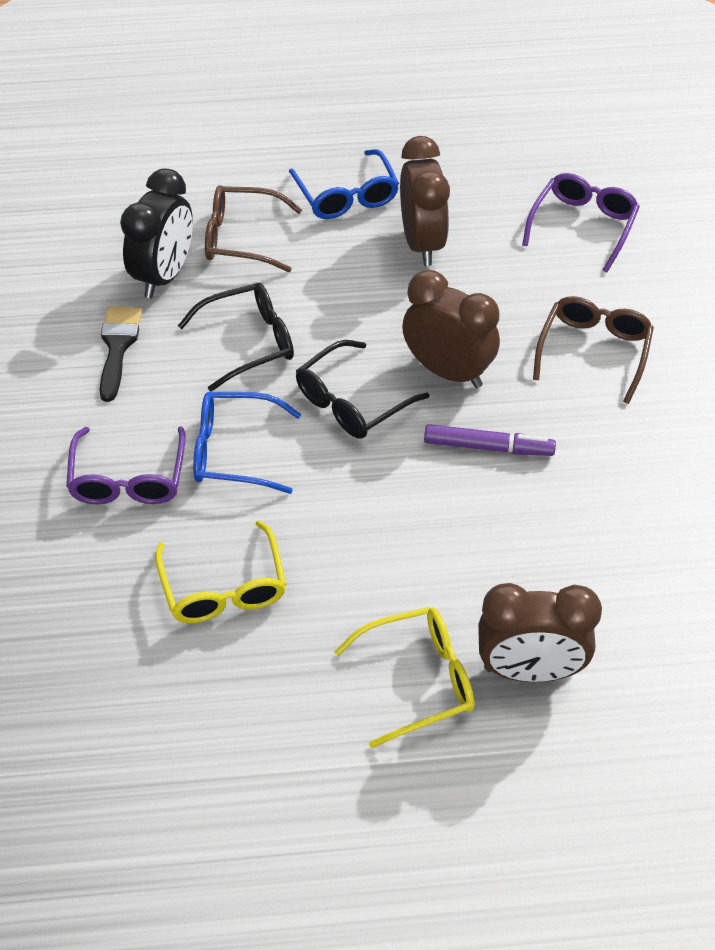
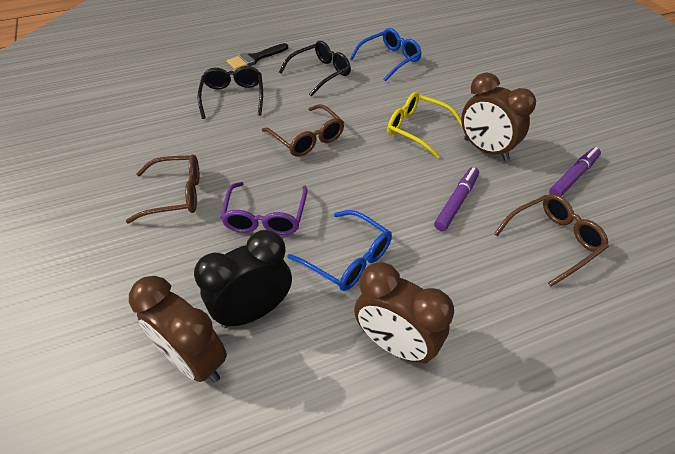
brown glasses: 2 -> 3
purple glasses: 2 -> 1
purple marker: 1 -> 2
yellow glasses: 2 -> 1

